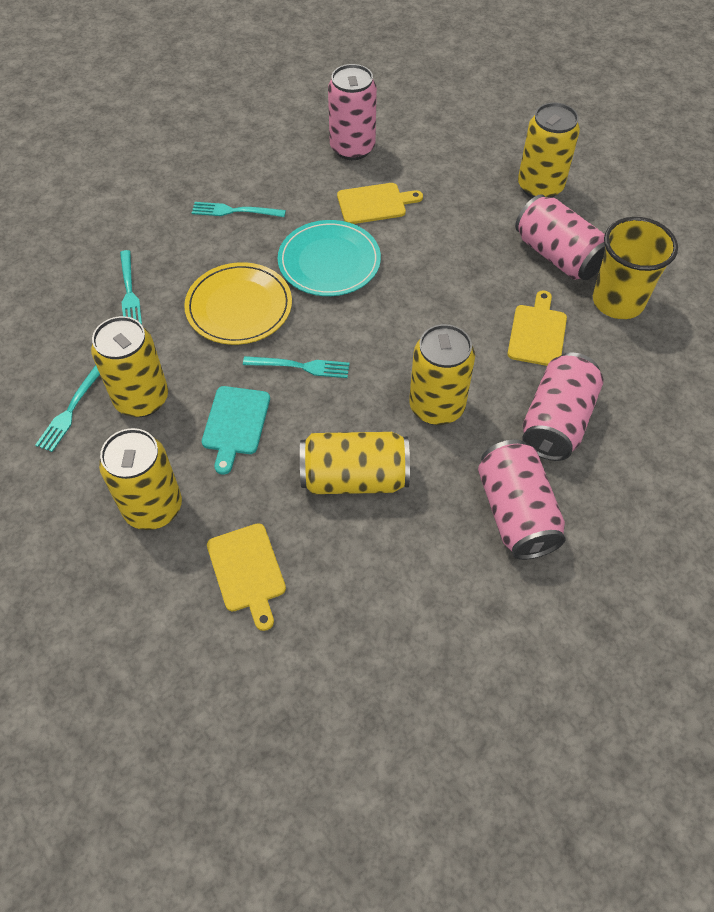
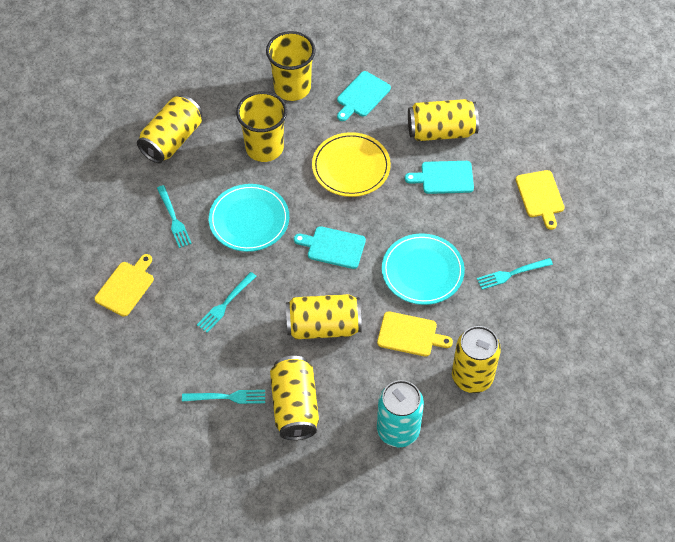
pink can: 4 -> 0
turquoise can: 0 -> 1
turquoise cutting board: 1 -> 3
turquoise plate: 1 -> 2
yellow cup: 1 -> 2

